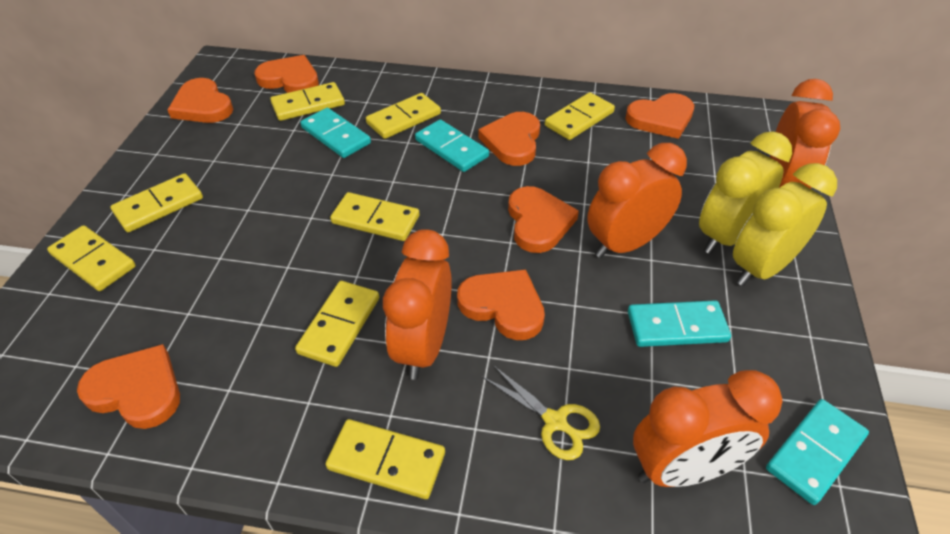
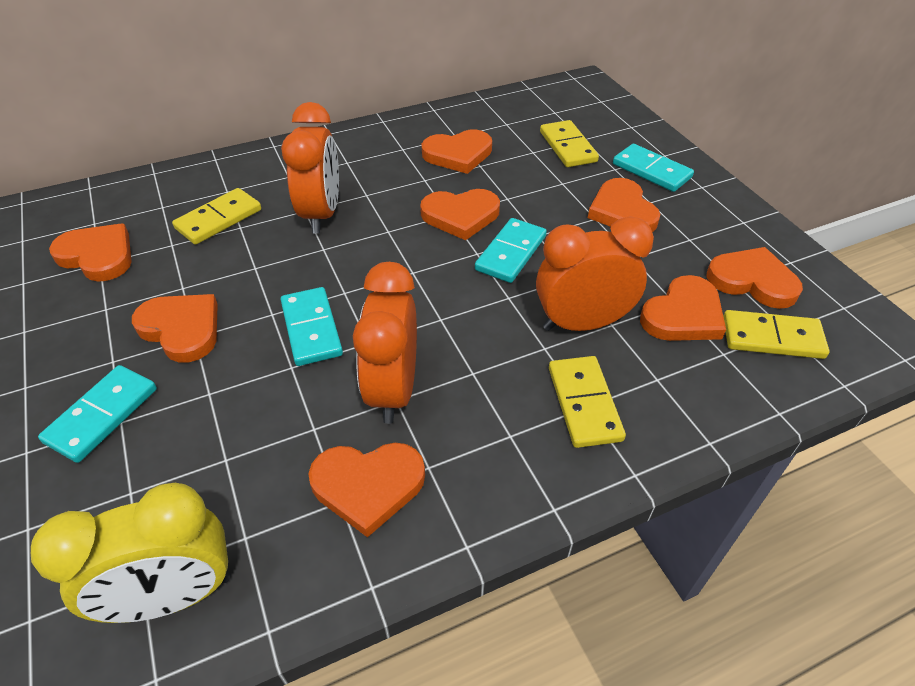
orange clock: 4 -> 3
orange heart: 7 -> 8
yellow clock: 2 -> 1
yellow domino: 8 -> 4
yellow scissors: 1 -> 0

